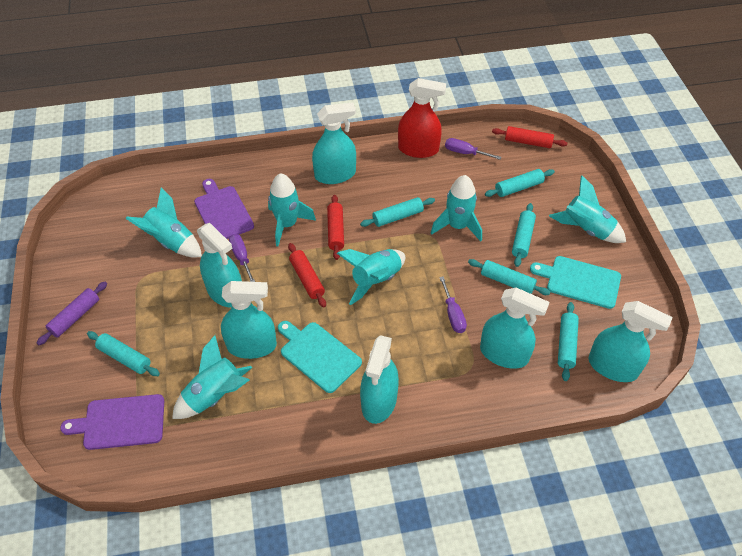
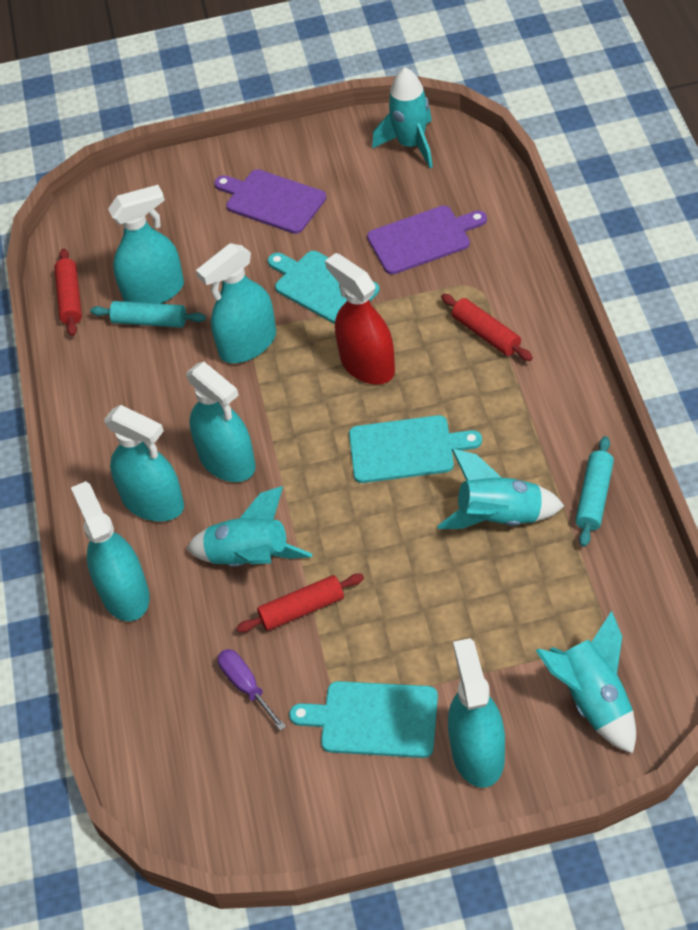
purple rolling pin: 1 -> 0
purple screwdriver: 3 -> 1
turquoise cutting board: 2 -> 3
turquoise rocket: 6 -> 4
turquoise rolling pin: 6 -> 2

